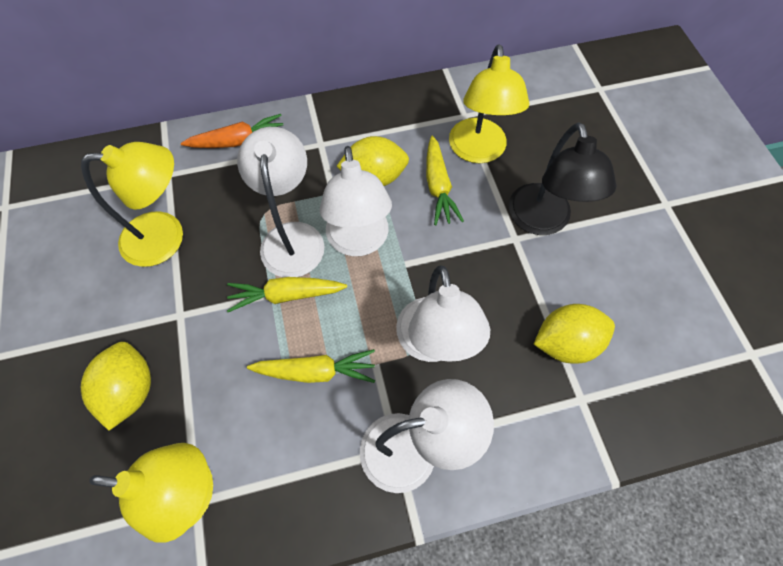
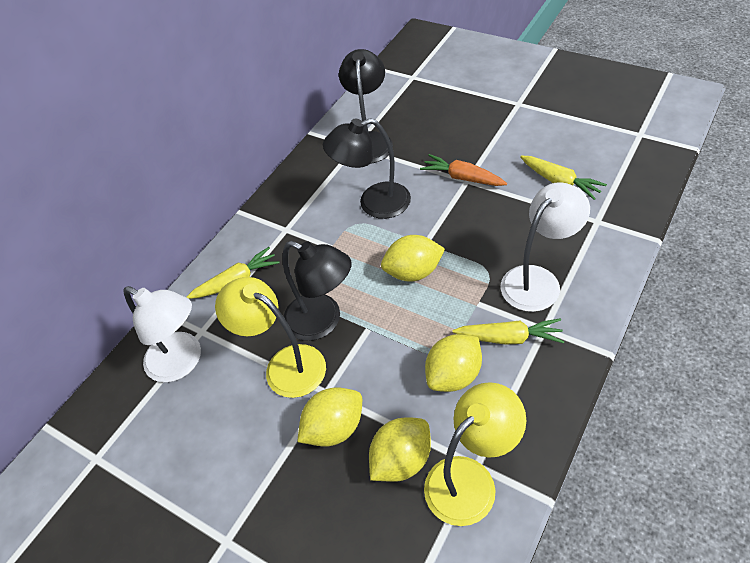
black lamp: 1 -> 3
white lamp: 4 -> 2
yellow lamp: 3 -> 2
yellow lemon: 3 -> 4

